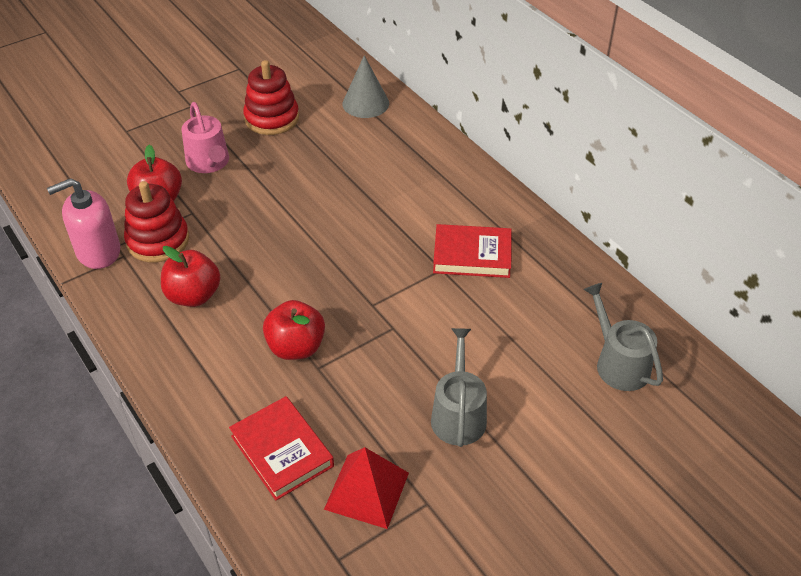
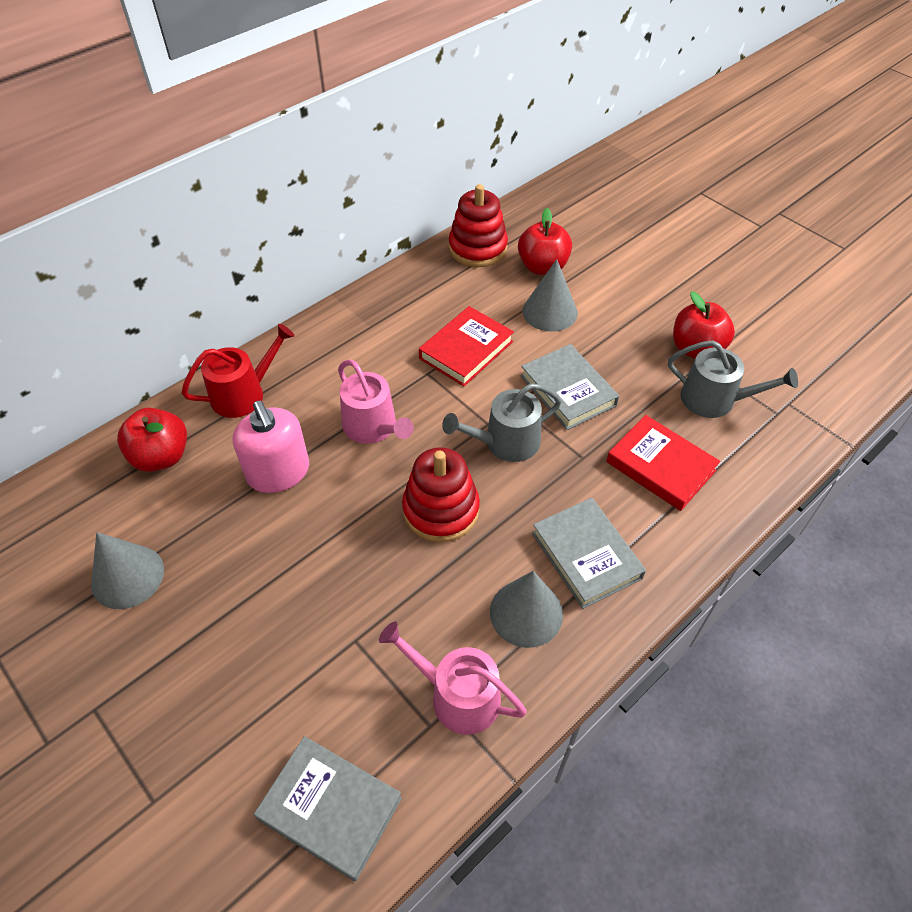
grey book: 0 -> 3
grey cone: 1 -> 3
pink watering can: 1 -> 2
red pyramid: 1 -> 0
red watering can: 0 -> 1

